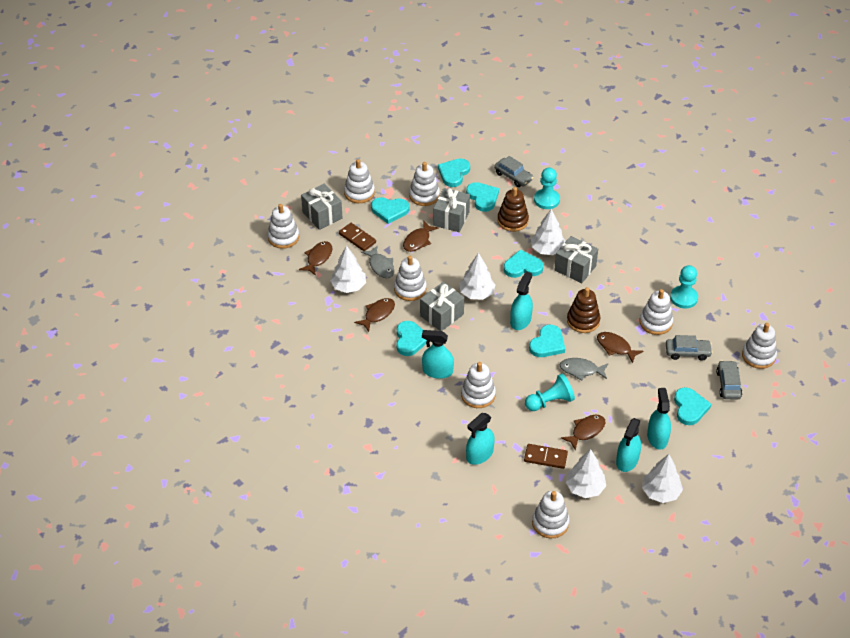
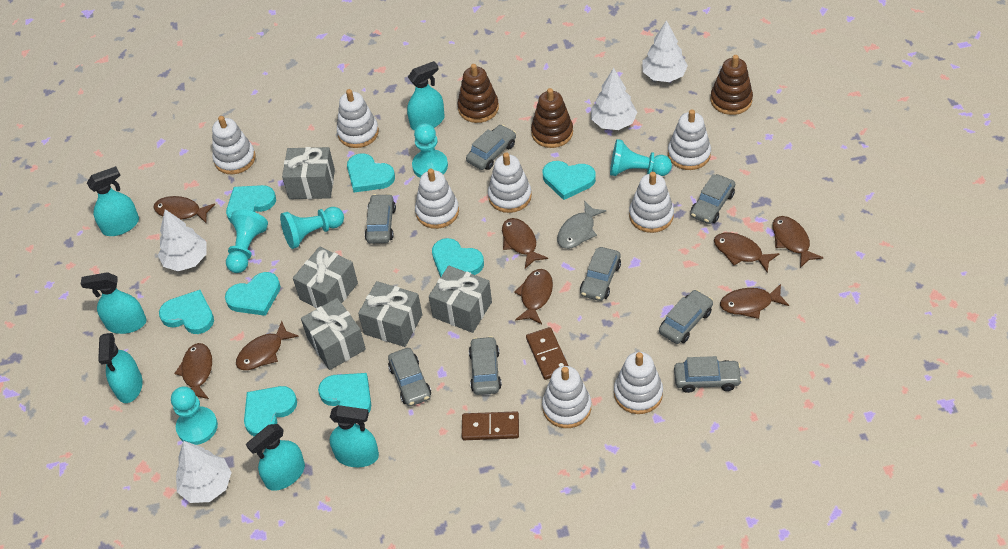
brown fish: 5 -> 8
brown stacking toy: 2 -> 3
grey car: 3 -> 8
grey fish: 2 -> 1
grey gift: 4 -> 5
turquoise heart: 7 -> 8
turquoise pawn: 3 -> 5
turquoise spray bottle: 5 -> 6
white tree: 5 -> 4

